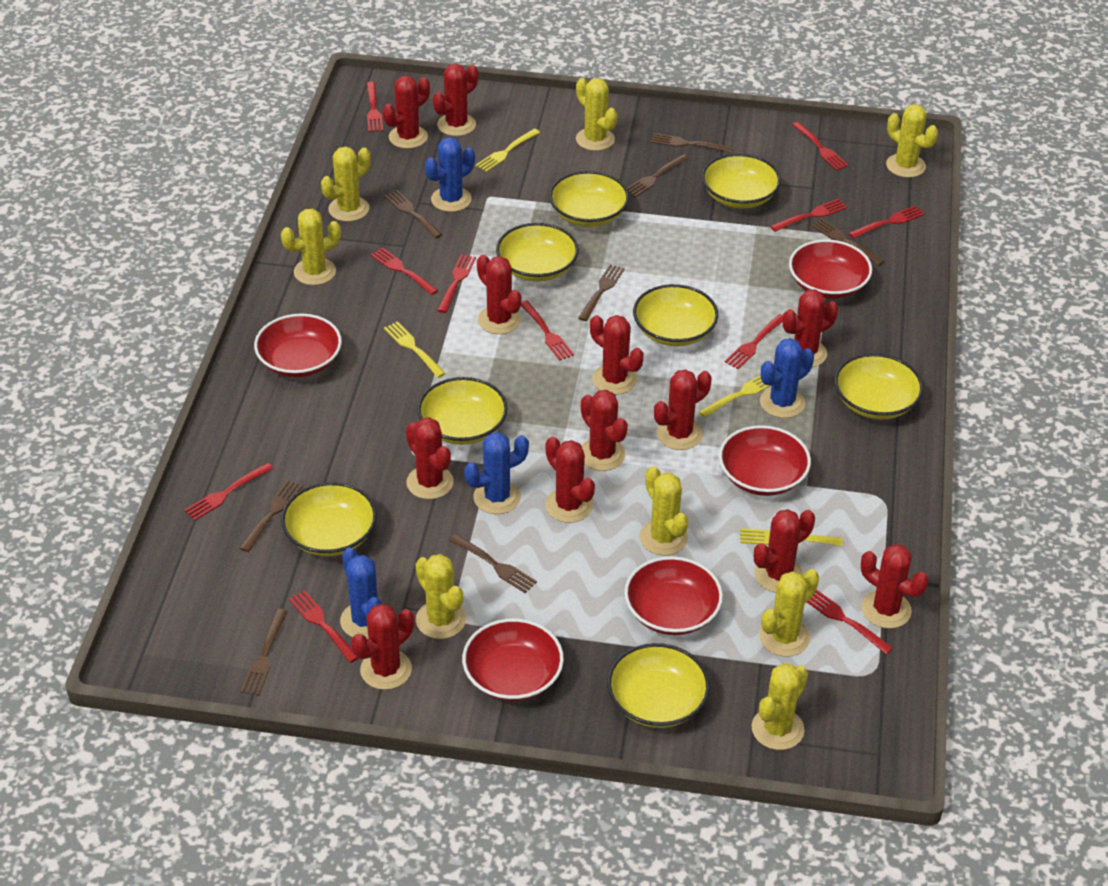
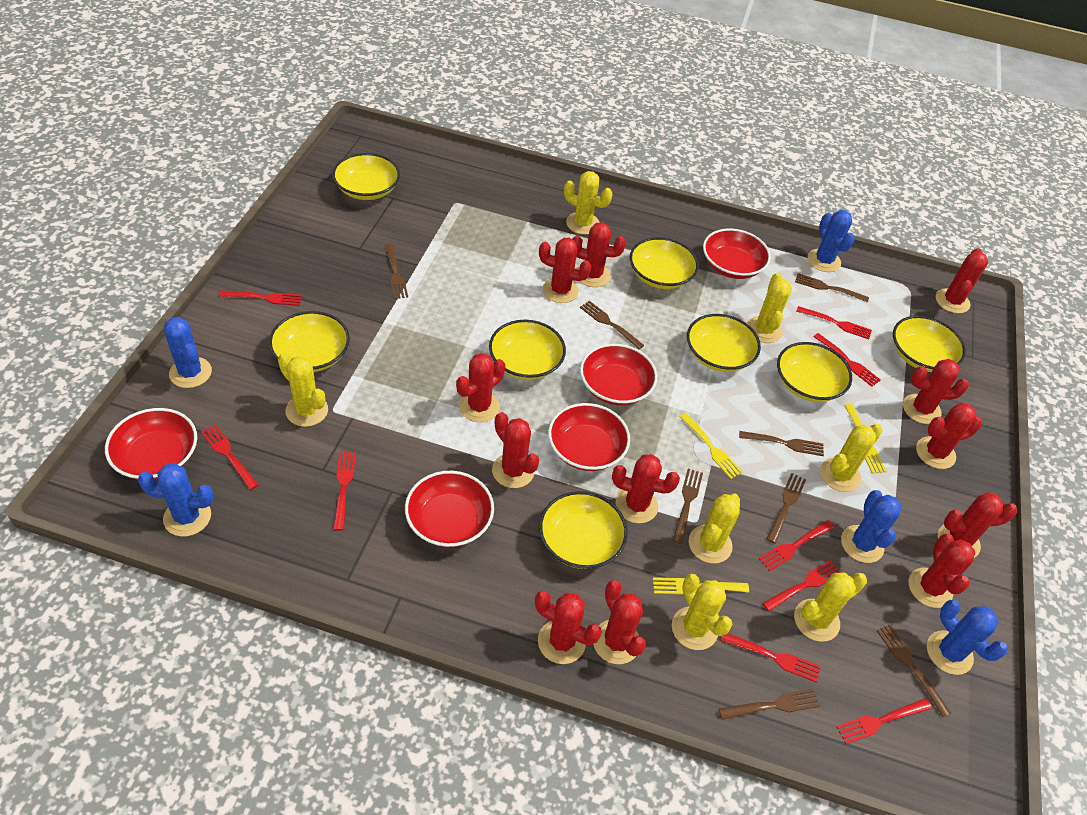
blue cactus: 4 -> 5
red fork: 11 -> 9
yellow cactus: 8 -> 7
yellow fork: 4 -> 3

